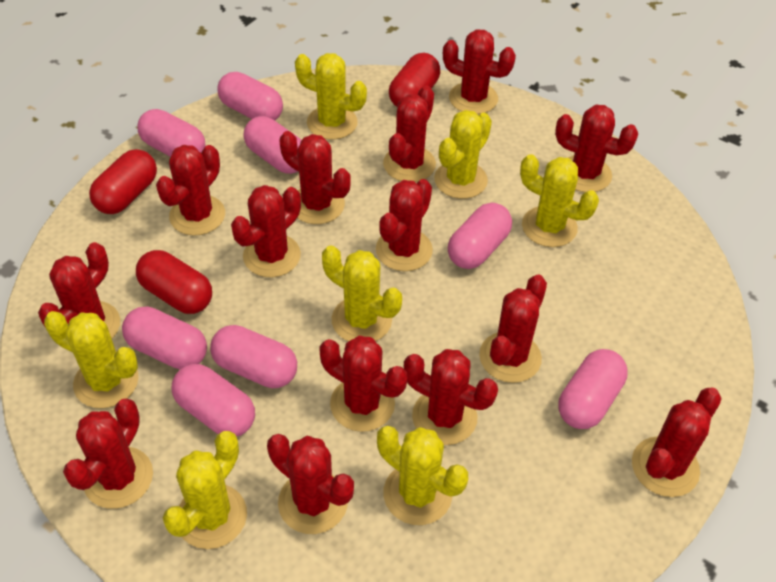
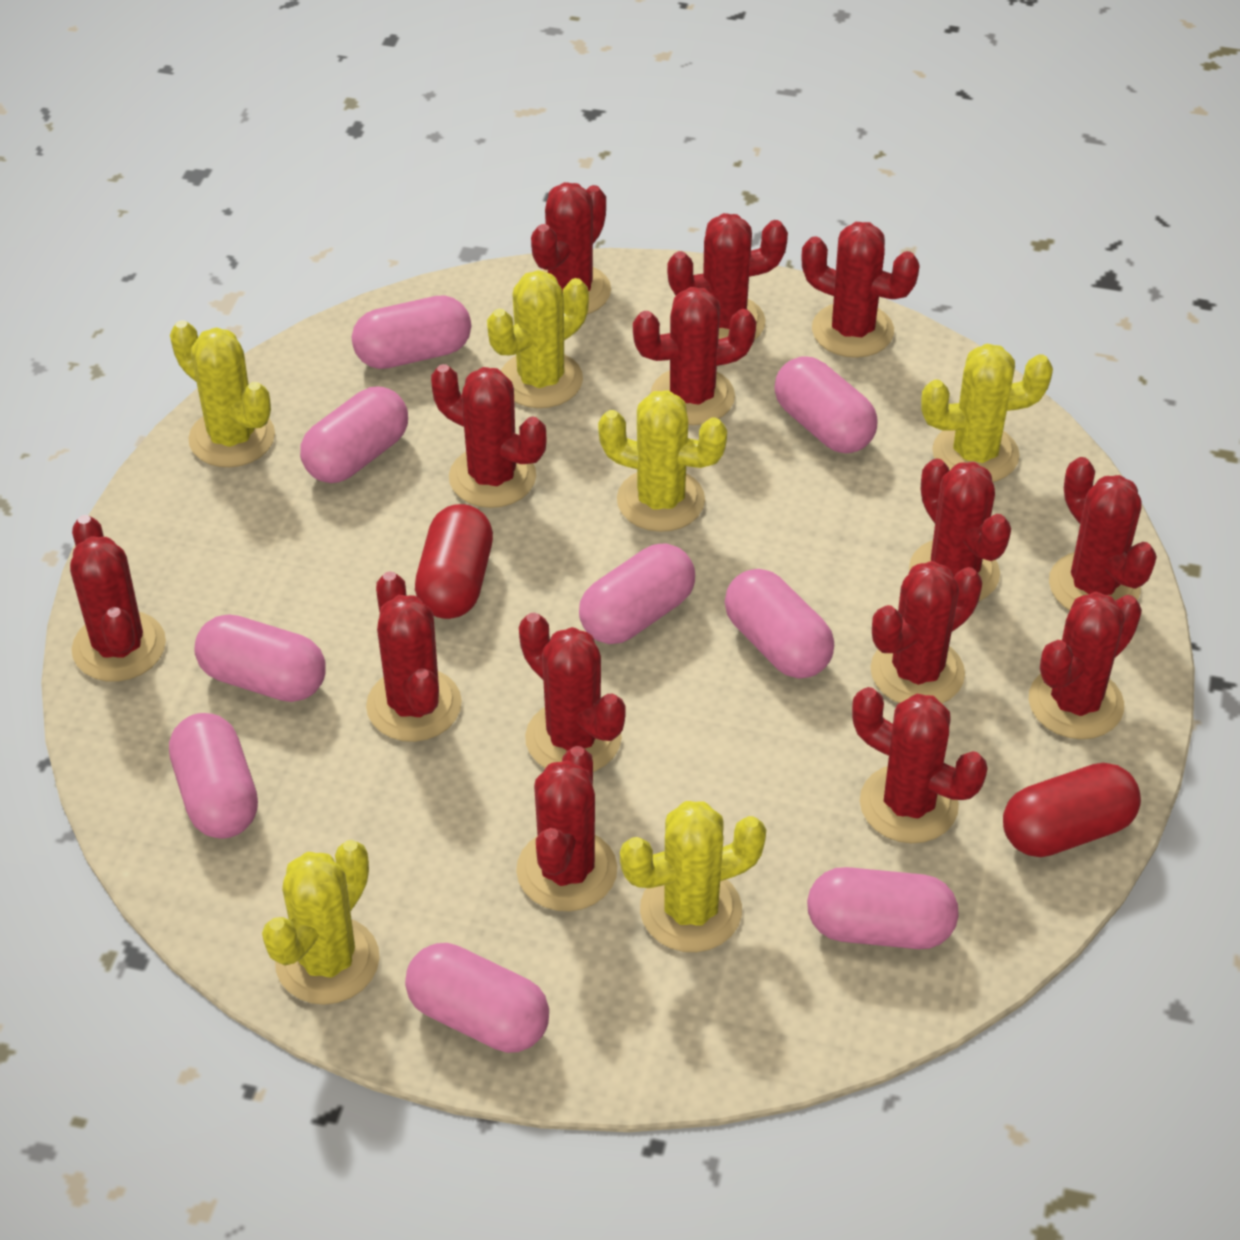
pink capsule: 8 -> 9
red capsule: 3 -> 2
yellow cactus: 7 -> 6

